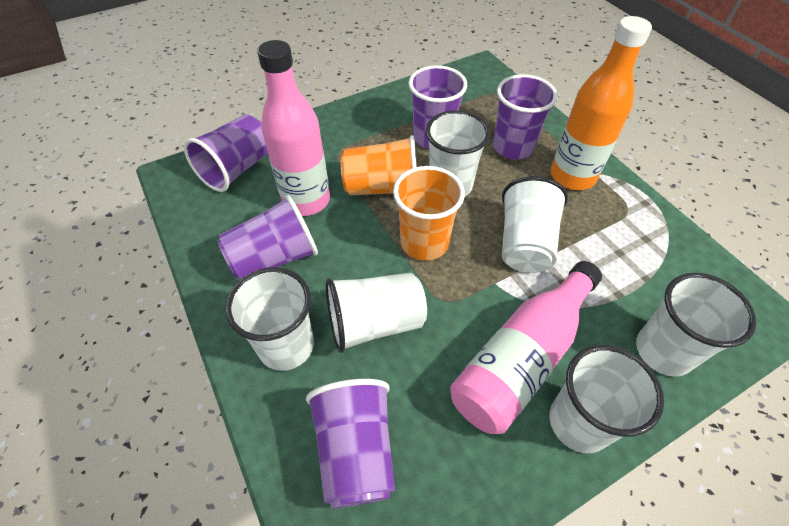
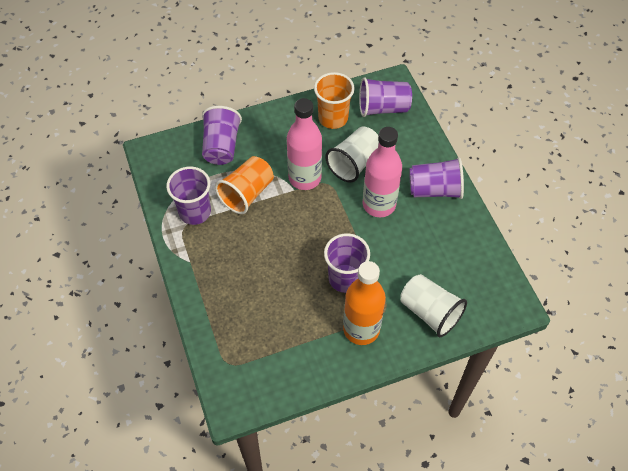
white cup: 6 -> 2

